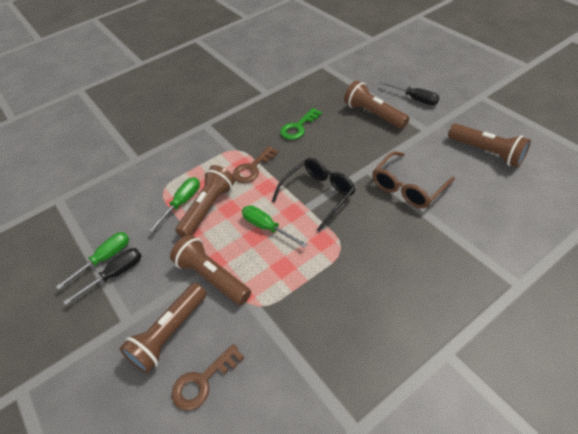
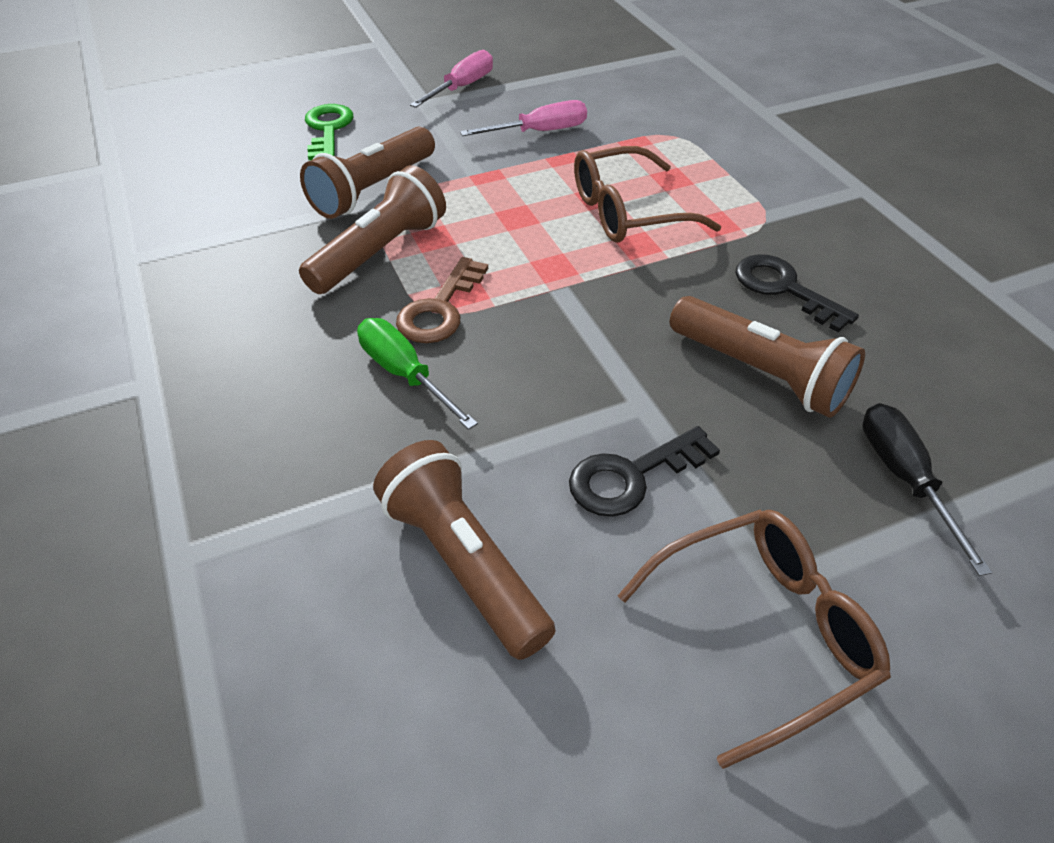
black glasses: 1 -> 0
black key: 0 -> 2
black screwdriver: 2 -> 1
brown flashlight: 5 -> 4
brown glasses: 1 -> 2
brown key: 2 -> 1
green screwdriver: 3 -> 1
pink screwdriver: 0 -> 2

